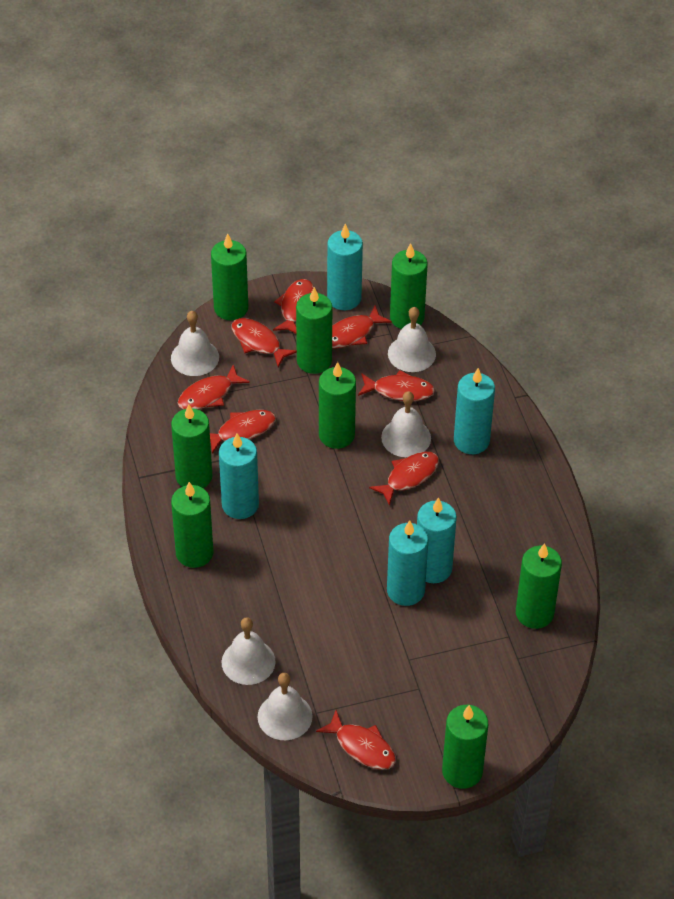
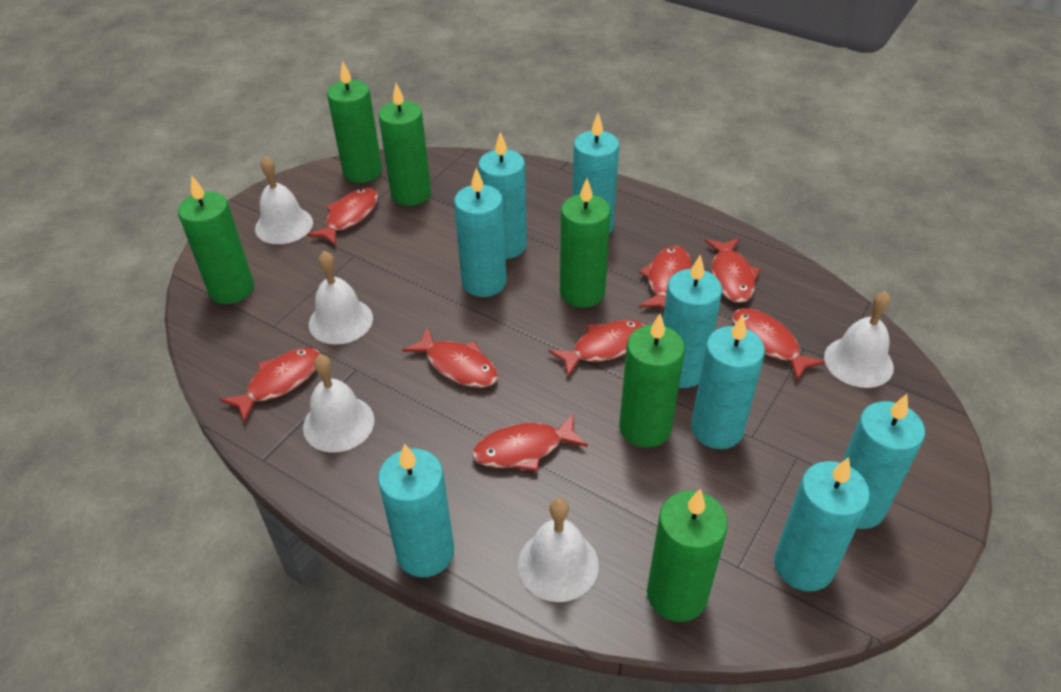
green candle: 8 -> 6
turquoise candle: 5 -> 8

